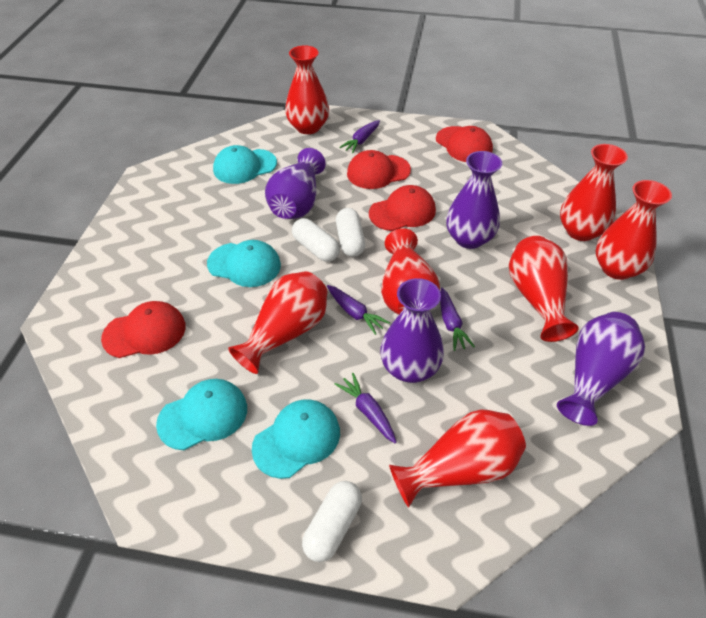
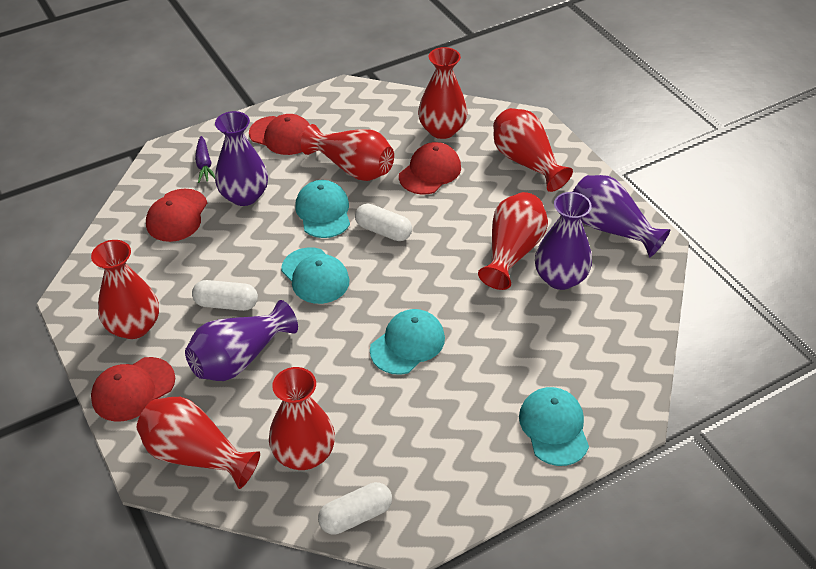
purple carrot: 4 -> 1

